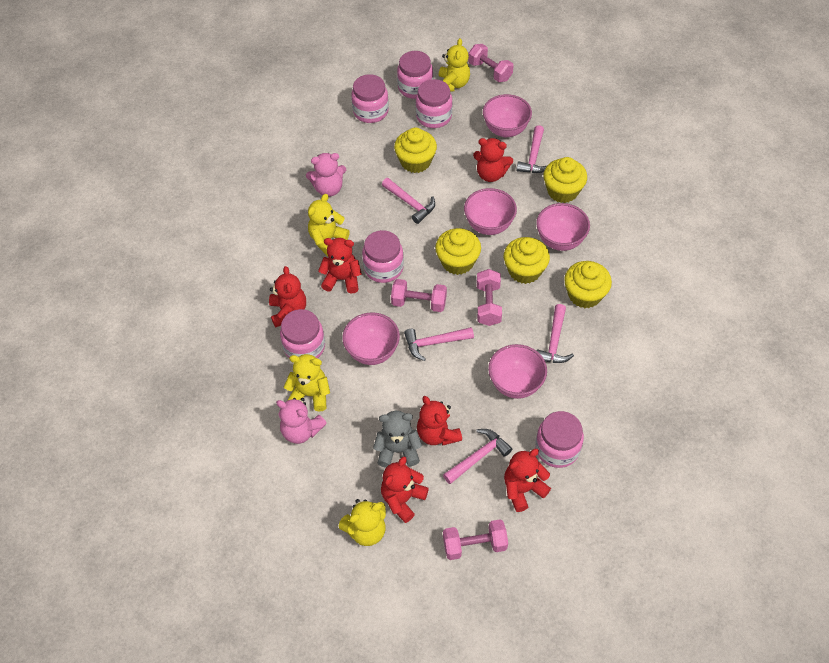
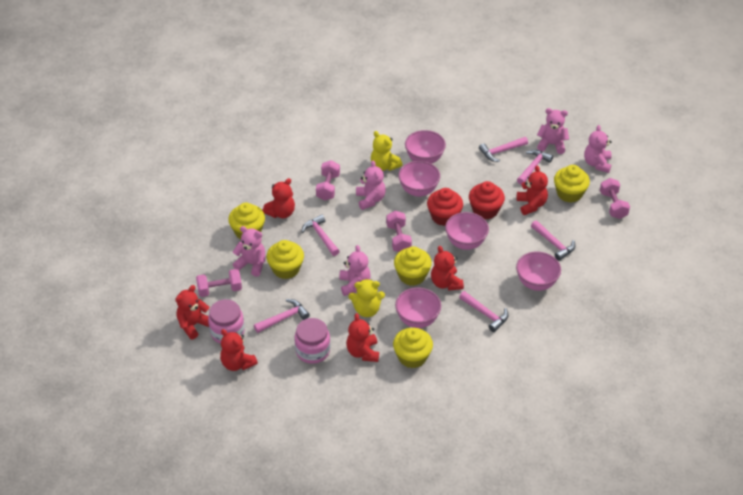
grey teddy bear: 1 -> 0
pink hammer: 5 -> 6
pink jar: 6 -> 2
pink teddy bear: 2 -> 5
red cupcake: 0 -> 2
yellow teddy bear: 4 -> 2

